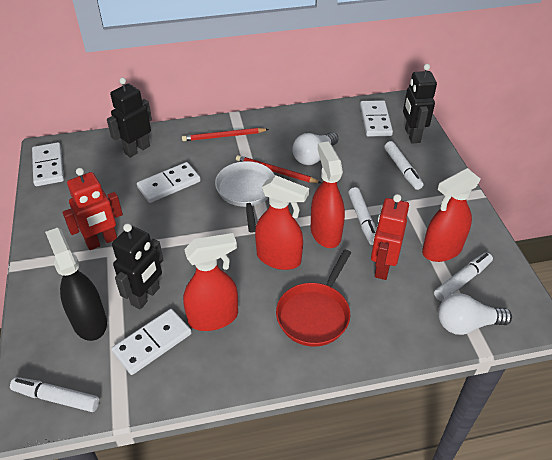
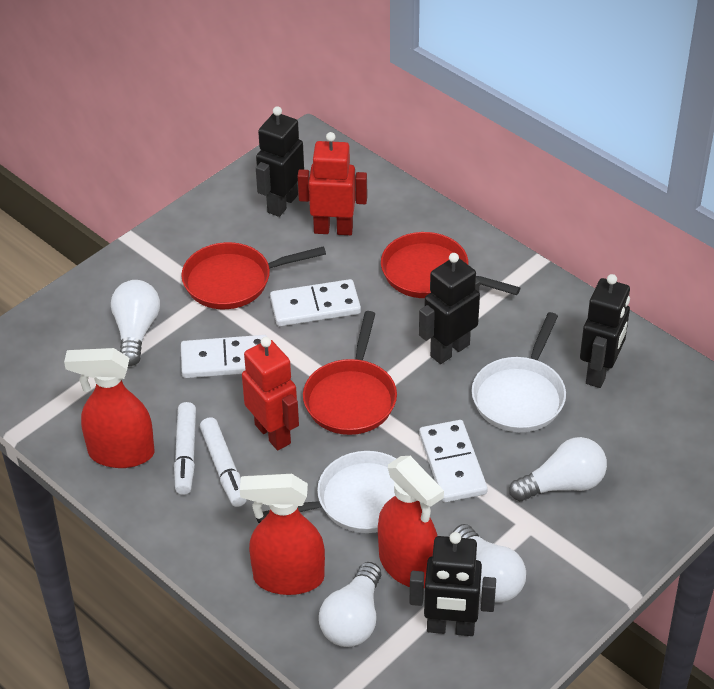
black robot: 3 -> 4
black spray bottle: 1 -> 0
red pan: 1 -> 3
red pencil: 2 -> 0
red spray bottle: 4 -> 3
white domino: 4 -> 3
white light bulb: 2 -> 4
white marker: 4 -> 2
white pan: 1 -> 2

